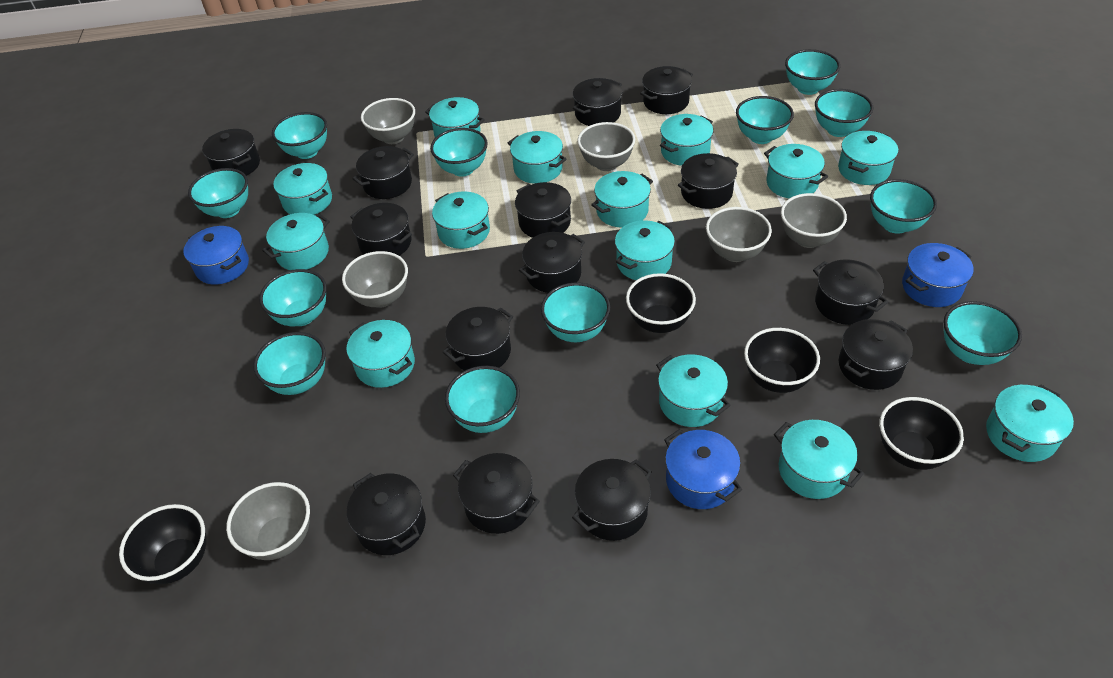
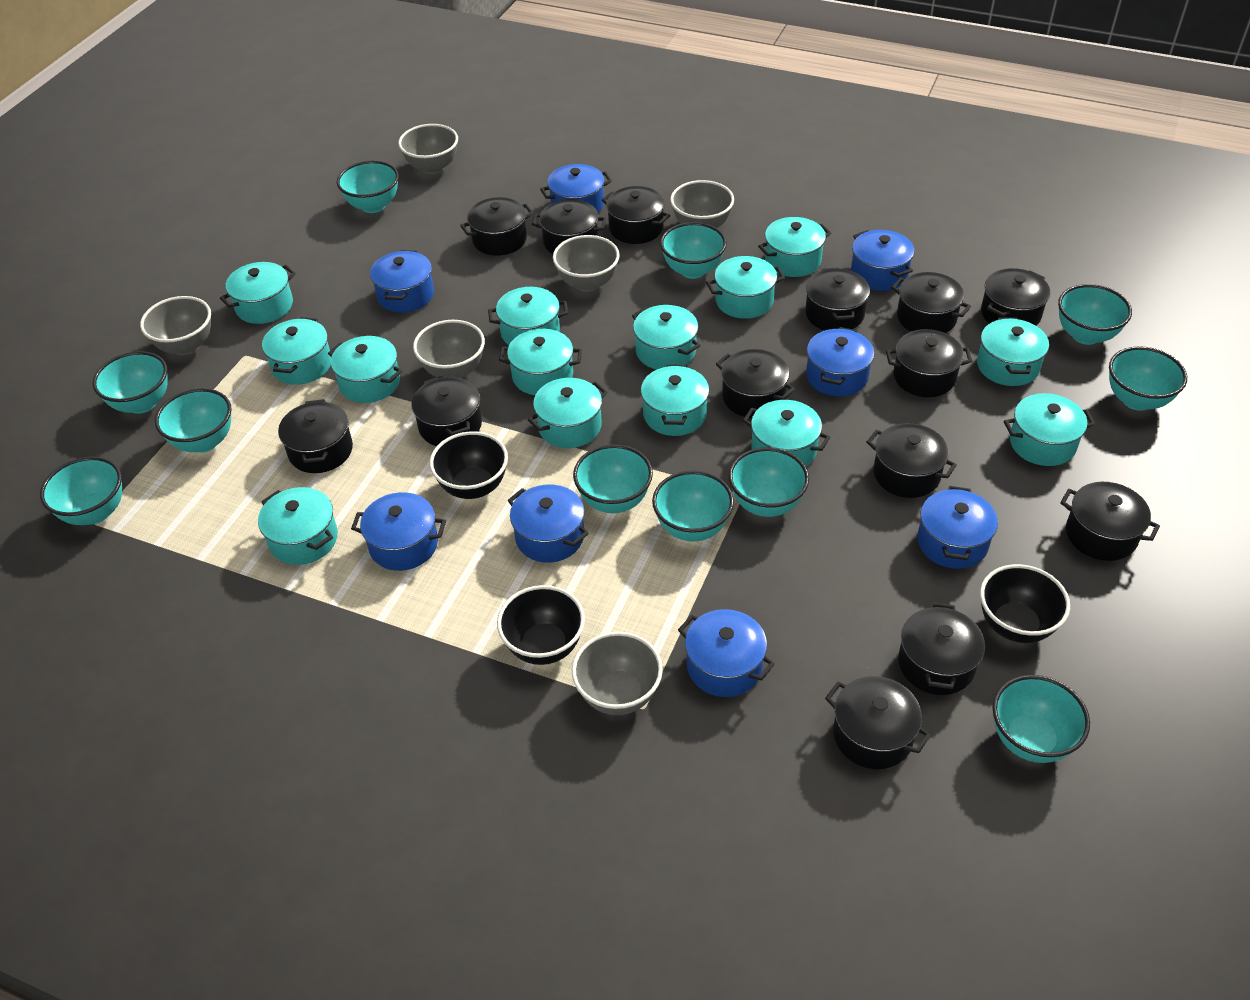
black bowl: 4 -> 3
blue pot: 3 -> 8
turquoise bowl: 12 -> 11

